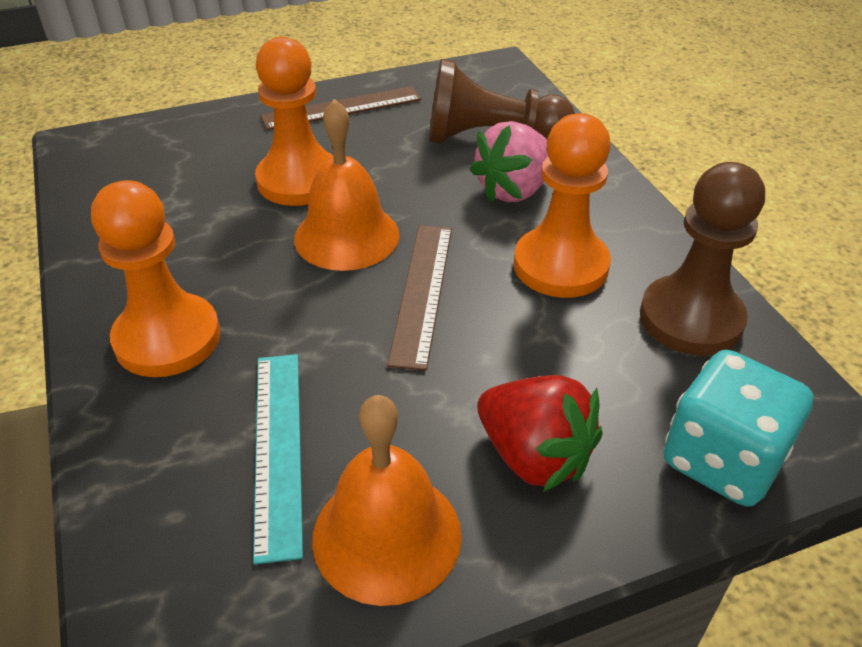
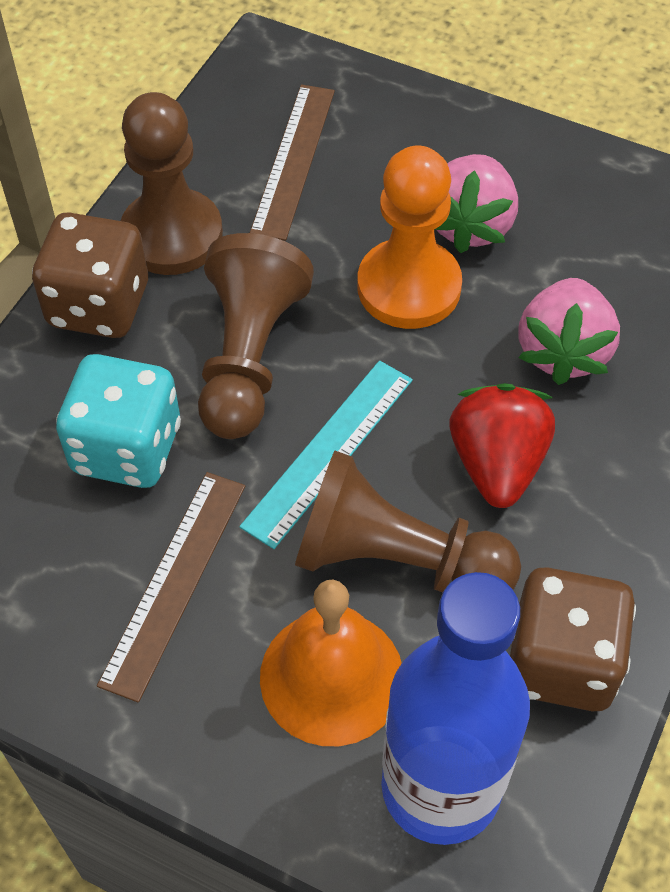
blue bottle: 0 -> 1
brown dice: 0 -> 2
brown pawn: 2 -> 3
orange bell: 2 -> 1
orange pawn: 3 -> 1
pink strawberry: 1 -> 2

